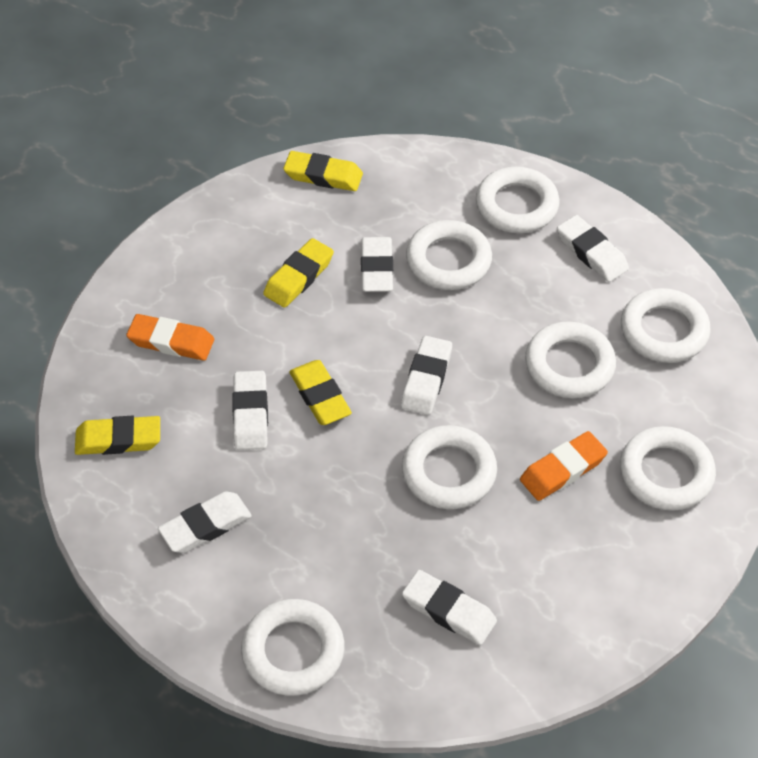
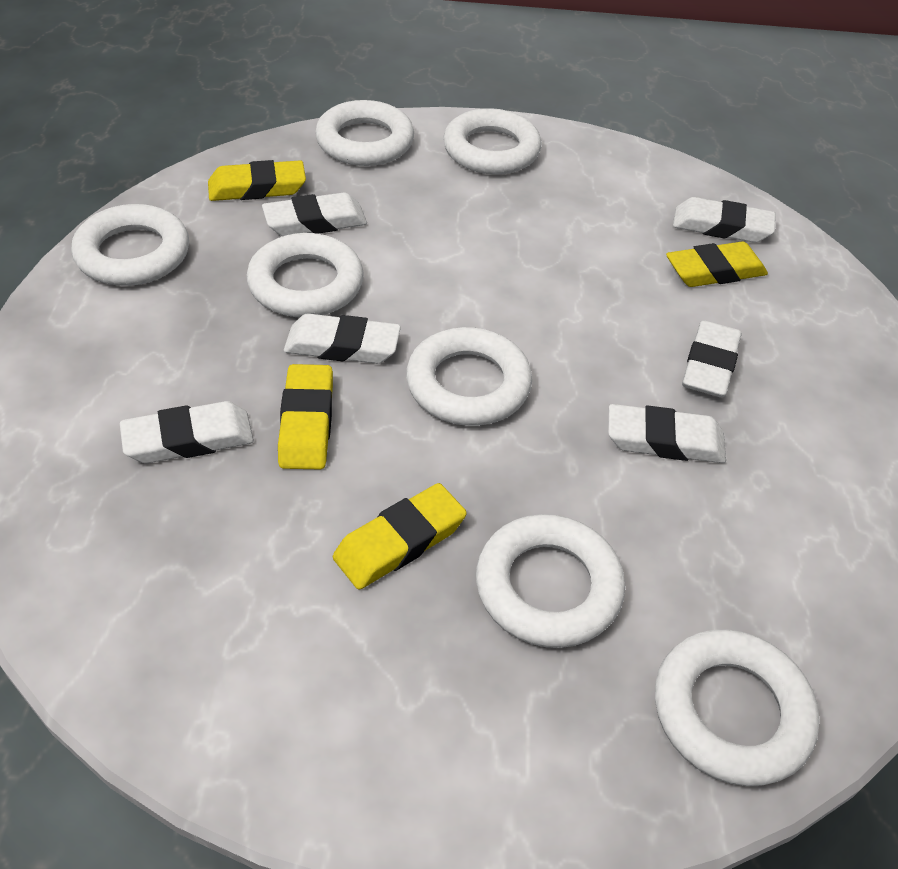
orange eraser: 2 -> 0

